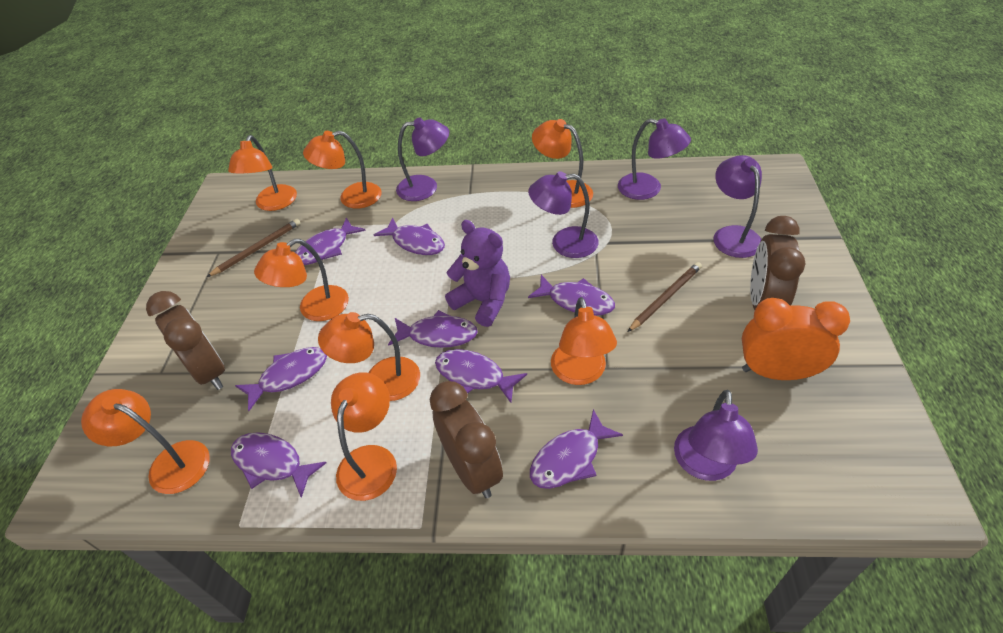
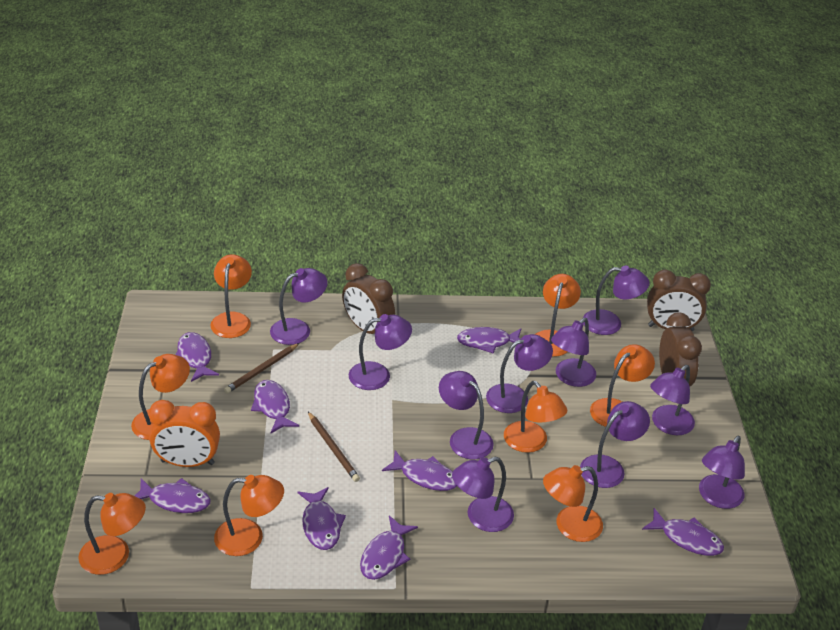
purple lamp: 5 -> 10
purple teddy bear: 1 -> 0

